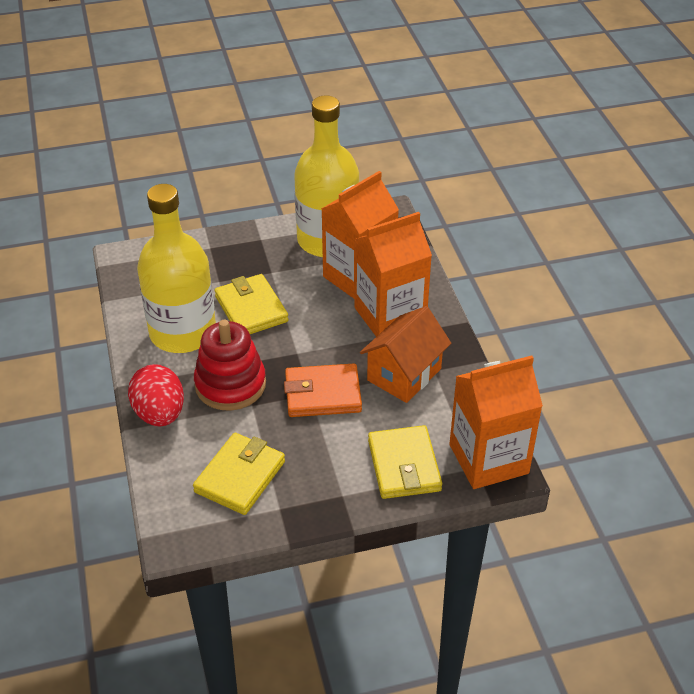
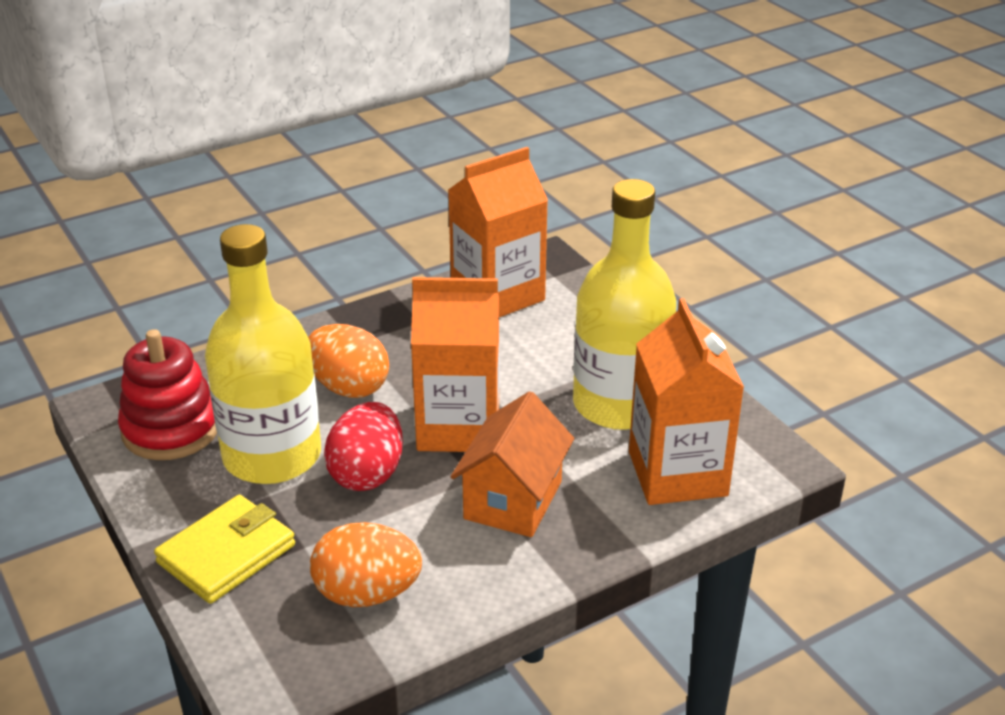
orange egg: 0 -> 2
orange wallet: 1 -> 0
yellow wallet: 3 -> 1

